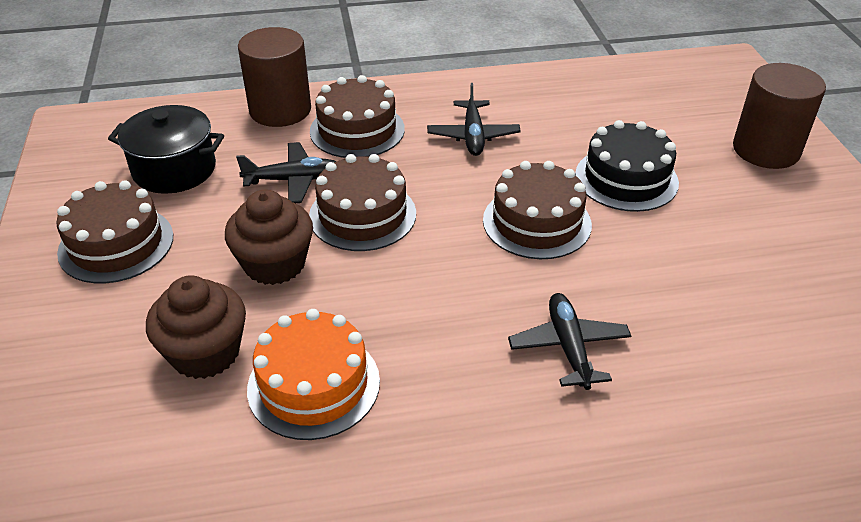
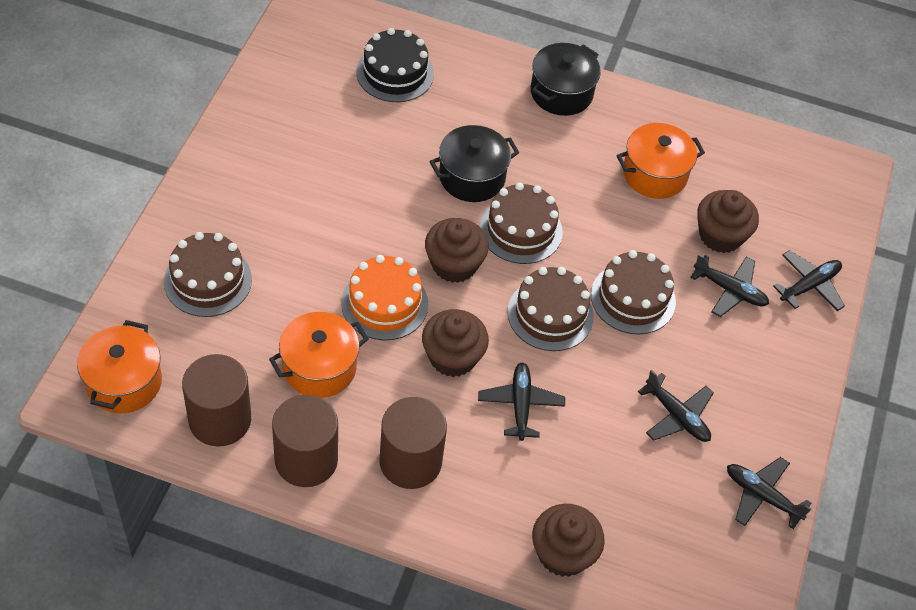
black plane: 3 -> 5
black pot: 1 -> 2
brown cupcake: 2 -> 4
brown cylinder: 2 -> 3
orange pot: 0 -> 3

